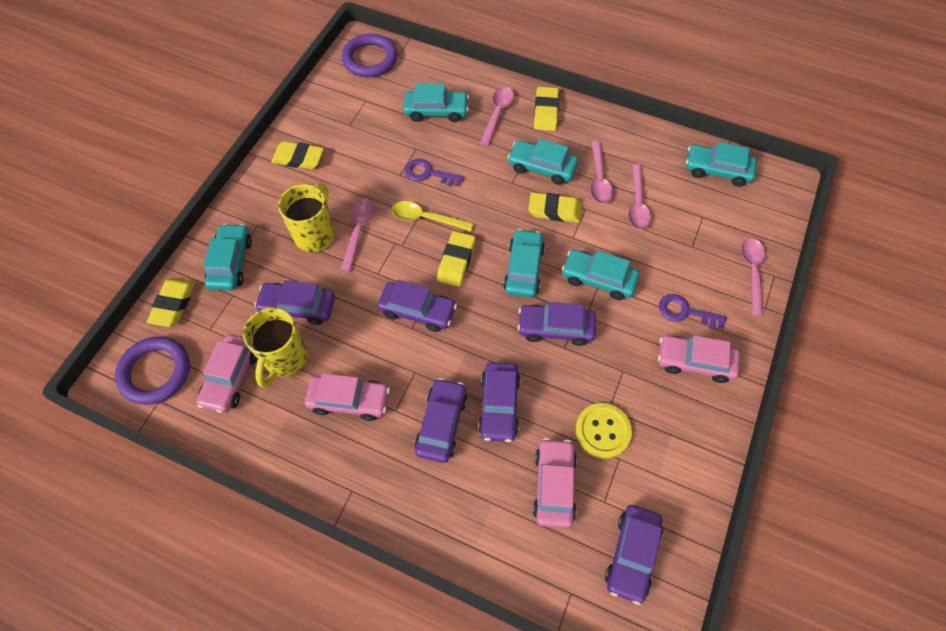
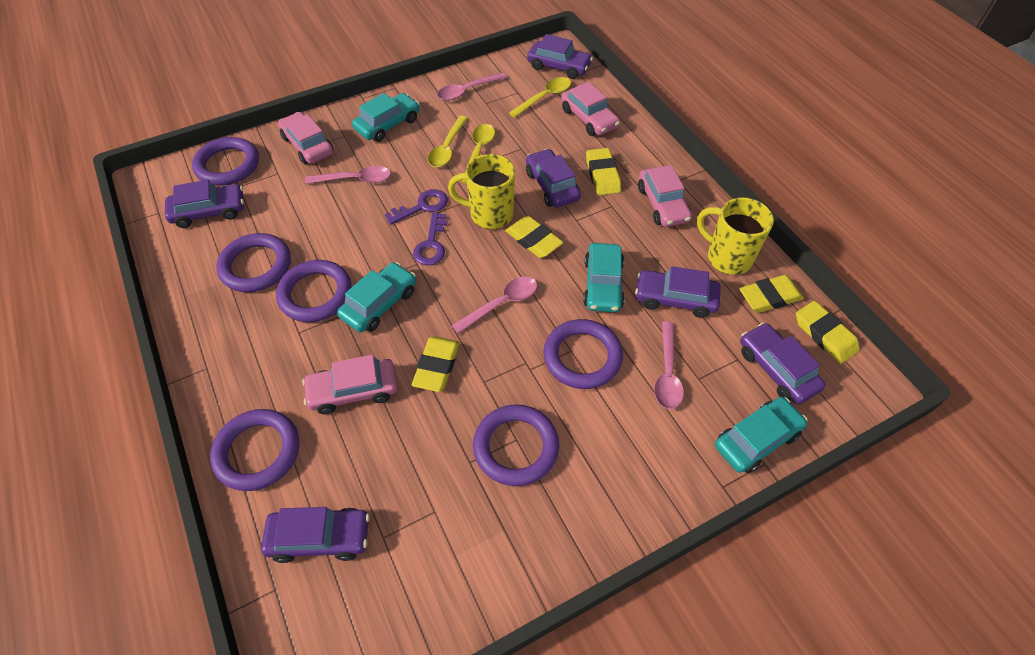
pink spoon: 5 -> 4
purple ring: 2 -> 6
turquoise car: 6 -> 4
yellow button: 1 -> 0
yellow spoon: 1 -> 3

